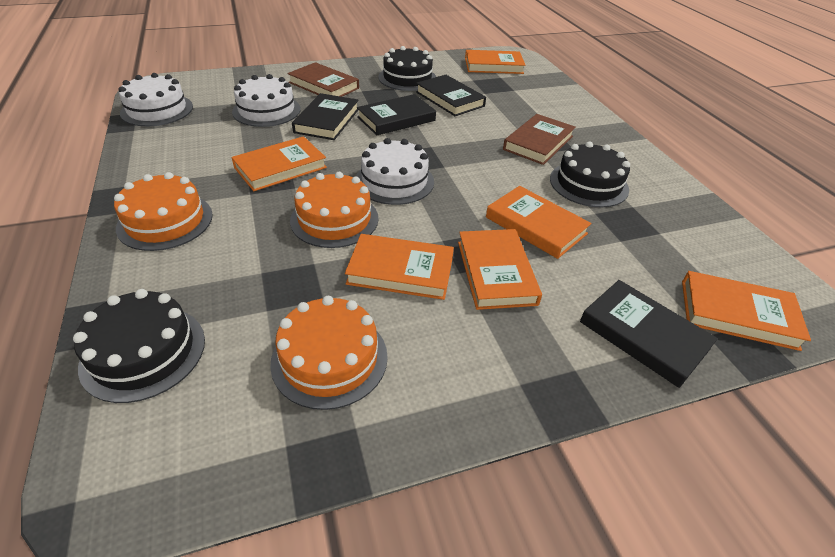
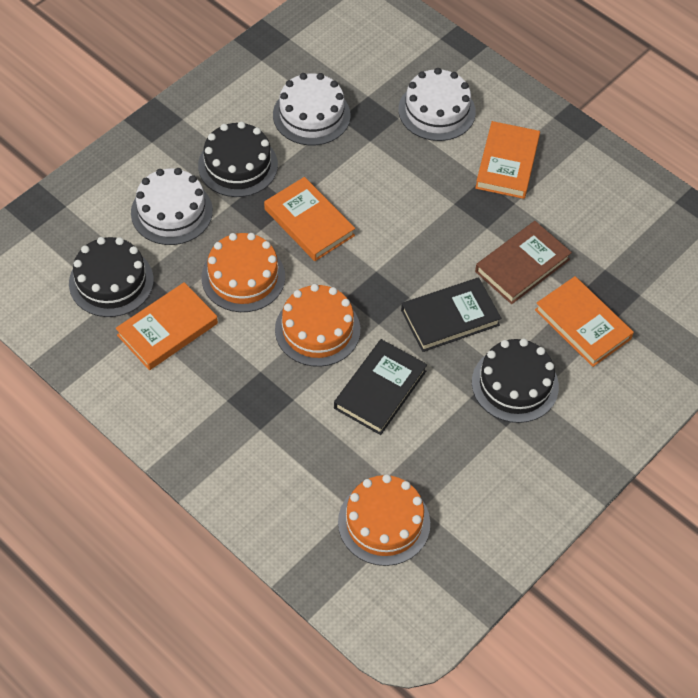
black book: 4 -> 2
brown book: 2 -> 1
orange book: 6 -> 4

